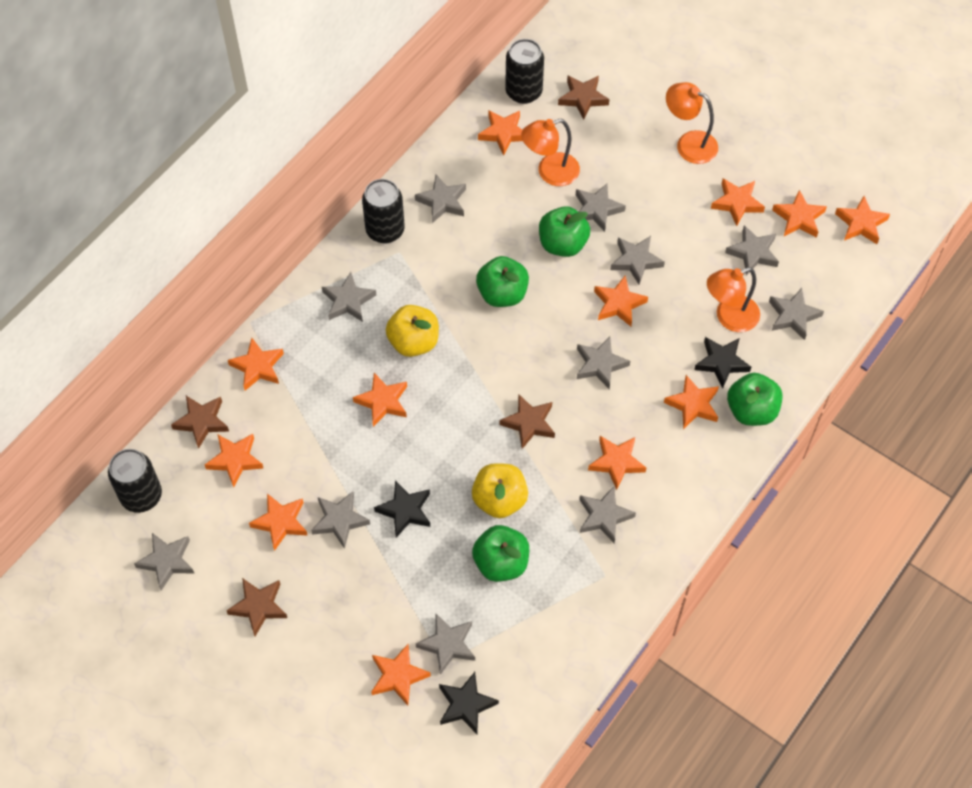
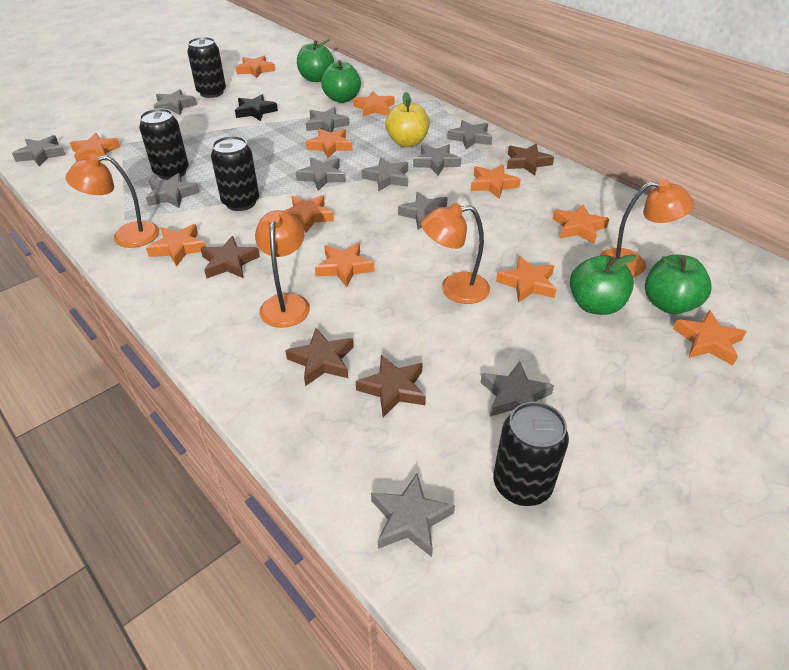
black can: 3 -> 4
black star: 3 -> 1
orange lamp: 3 -> 4
orange star: 12 -> 11
yellow apple: 2 -> 1

